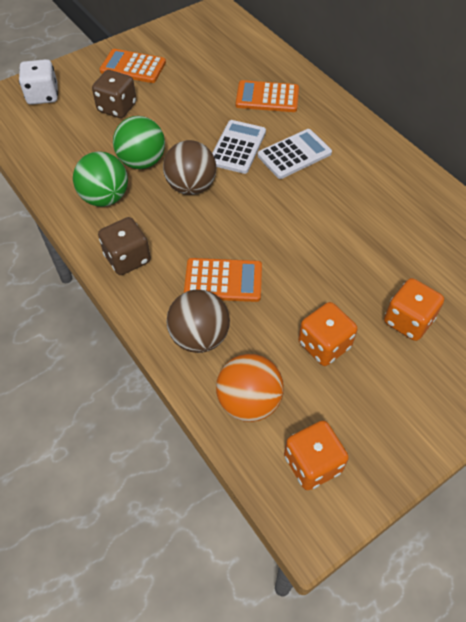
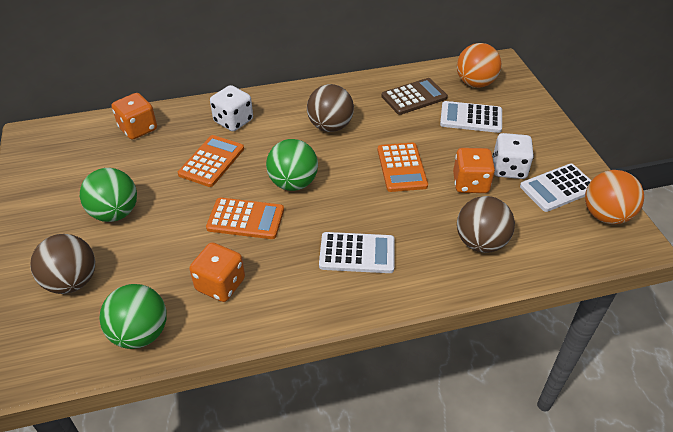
brown ball: 2 -> 3
brown calculator: 0 -> 1
brown dice: 2 -> 0
green ball: 2 -> 3
orange ball: 1 -> 2
white calculator: 2 -> 3
white dice: 1 -> 2

